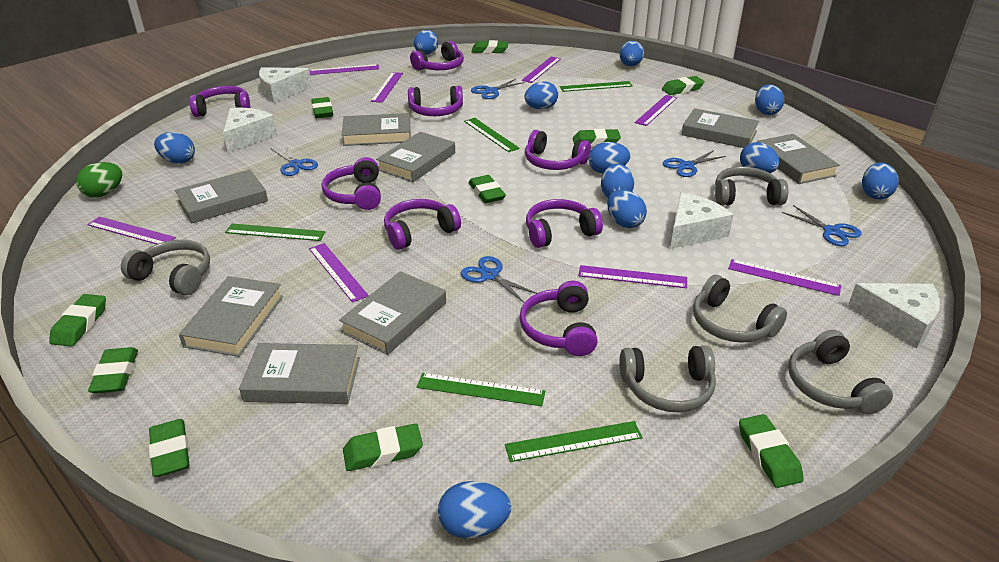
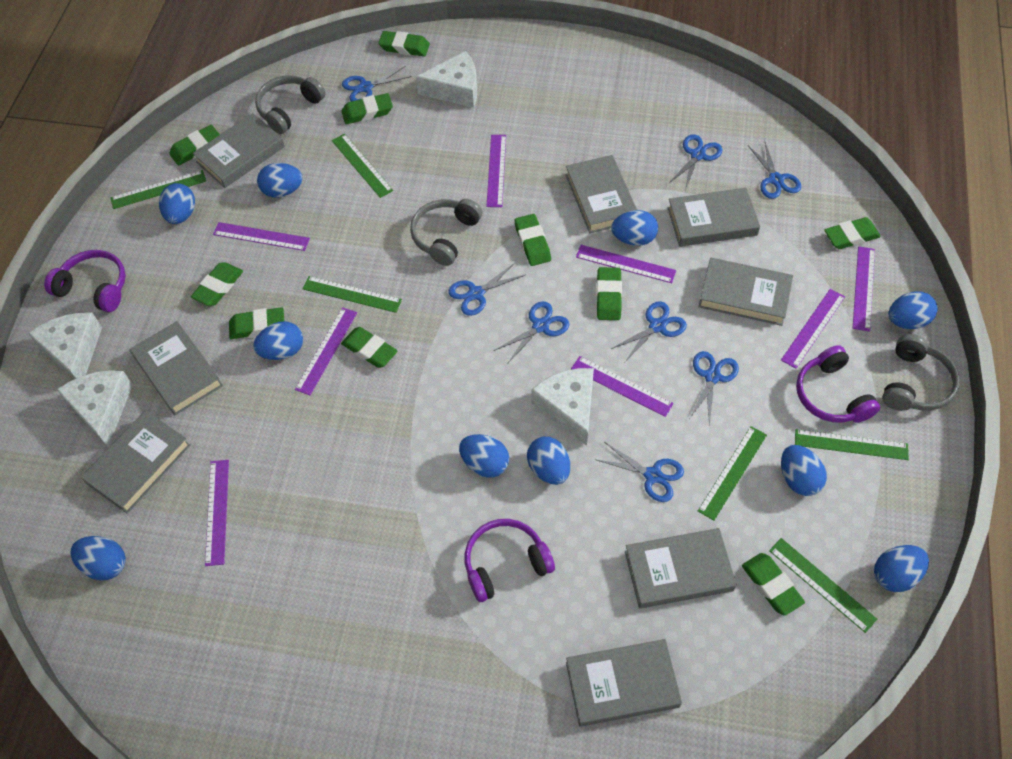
blue egg: 11 -> 10
blue scissors: 5 -> 8
green egg: 1 -> 0
green ruler: 5 -> 6
grey headphones: 5 -> 3
purple headphones: 8 -> 3

